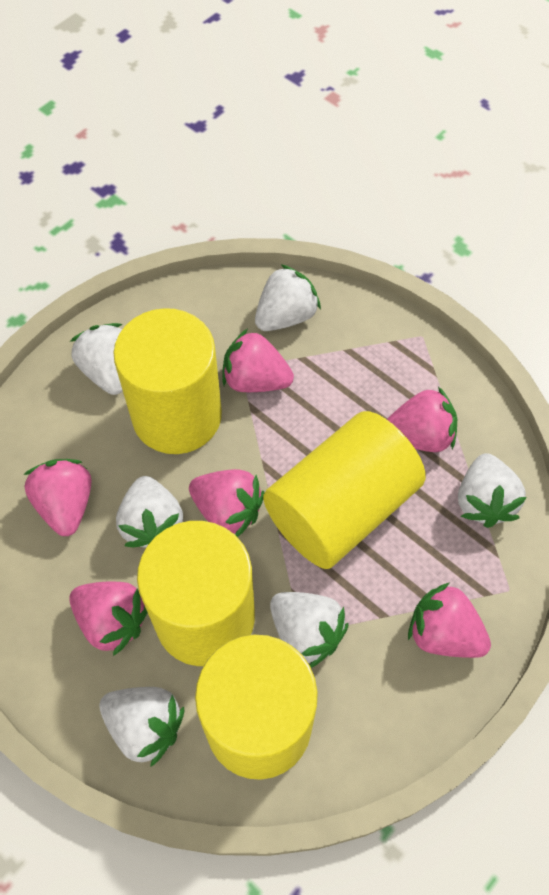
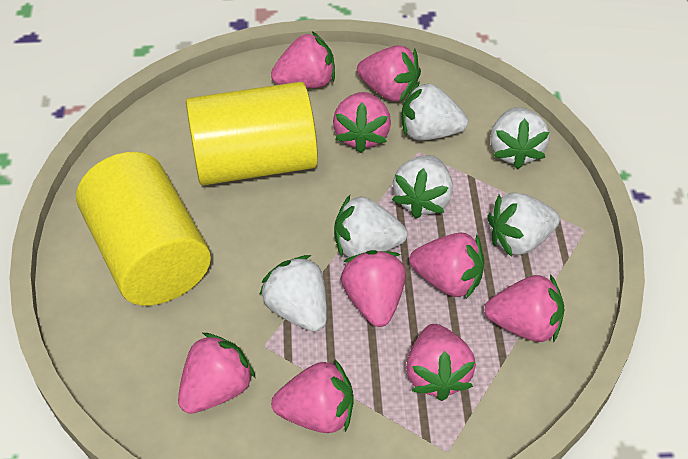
pink strawberry: 6 -> 9
yellow cylinder: 4 -> 2

